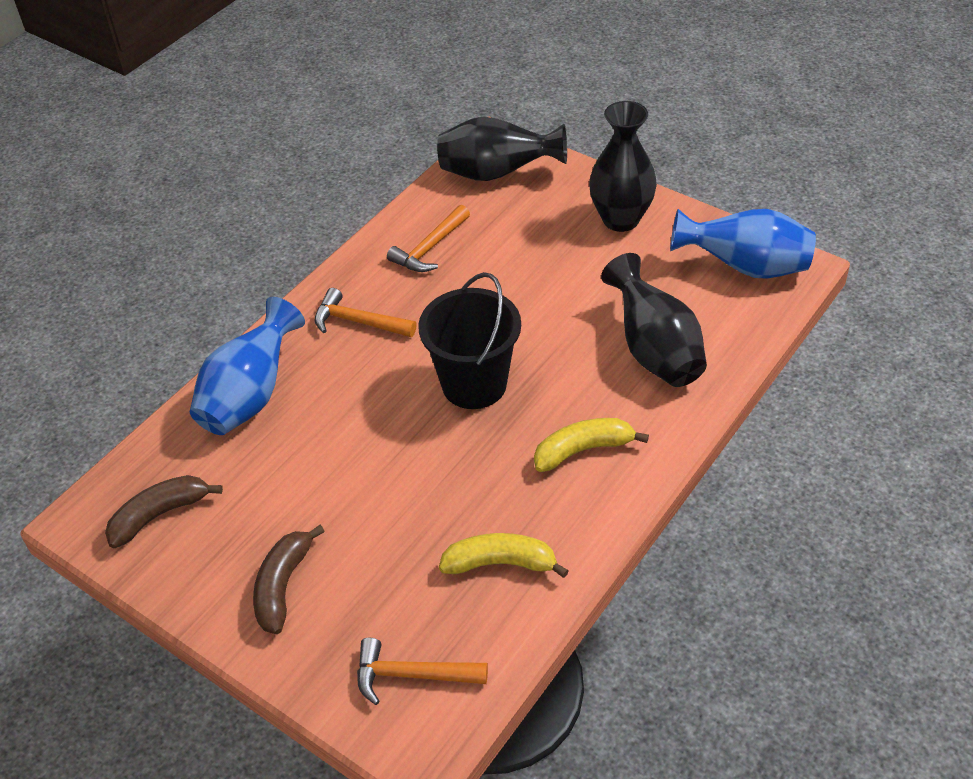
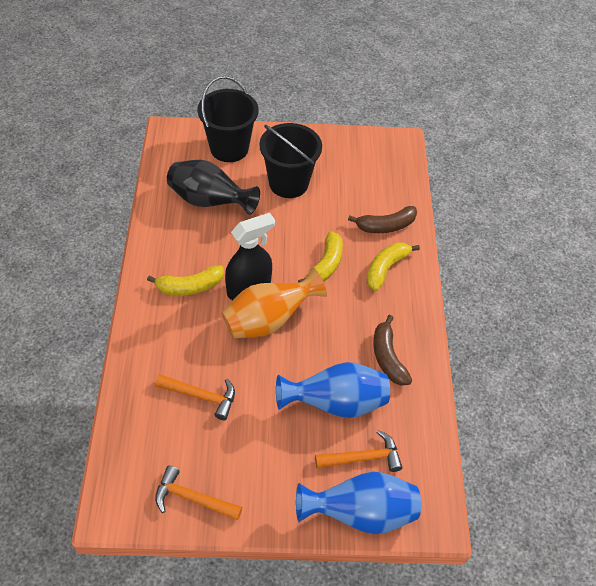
black bucket: 1 -> 2
black spray bottle: 0 -> 1
black vase: 3 -> 1
orange vase: 0 -> 1
yellow banana: 2 -> 3

